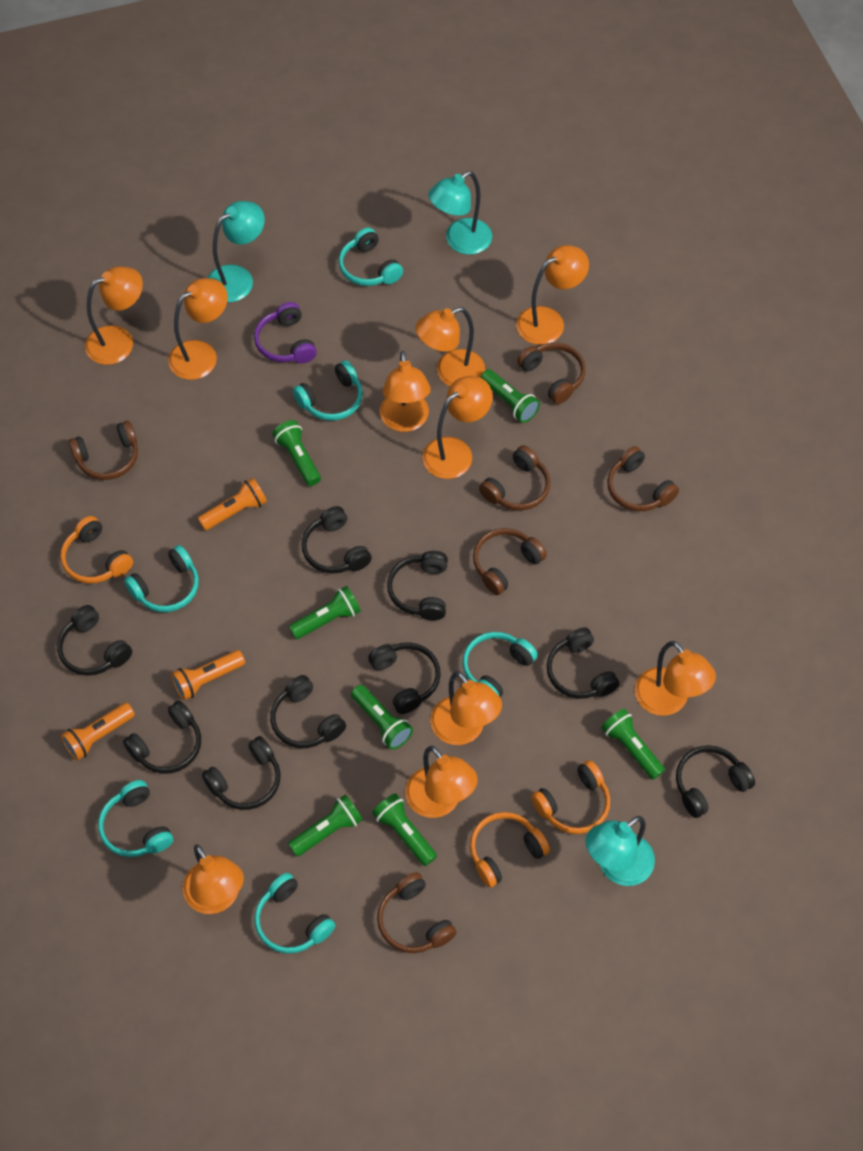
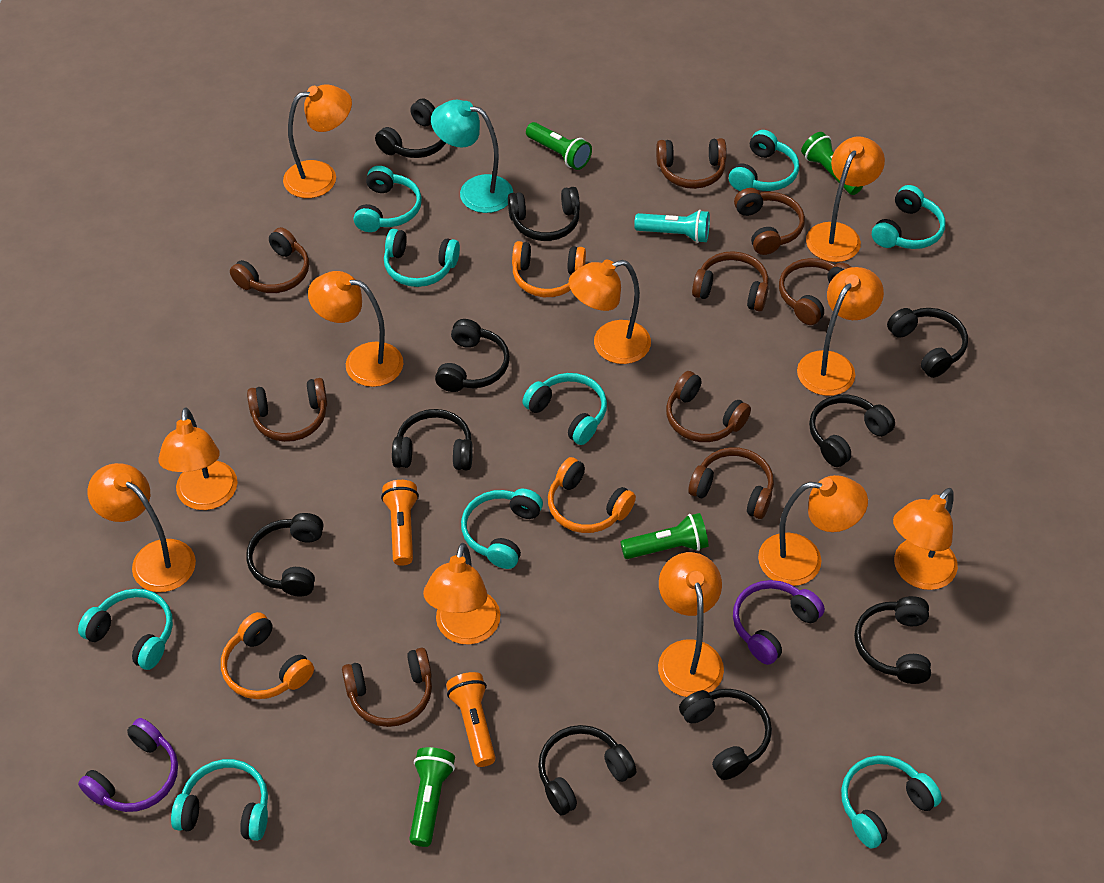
black headphones: 9 -> 10
brown headphones: 6 -> 9
green flashlight: 7 -> 4
orange flashlight: 3 -> 2
orange lamp: 10 -> 11
purple headphones: 1 -> 2
turquoise flashlight: 0 -> 1
turquoise headphones: 6 -> 9
turquoise lamp: 3 -> 1

